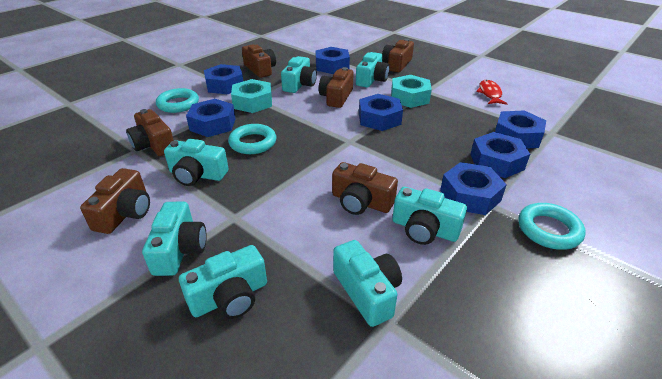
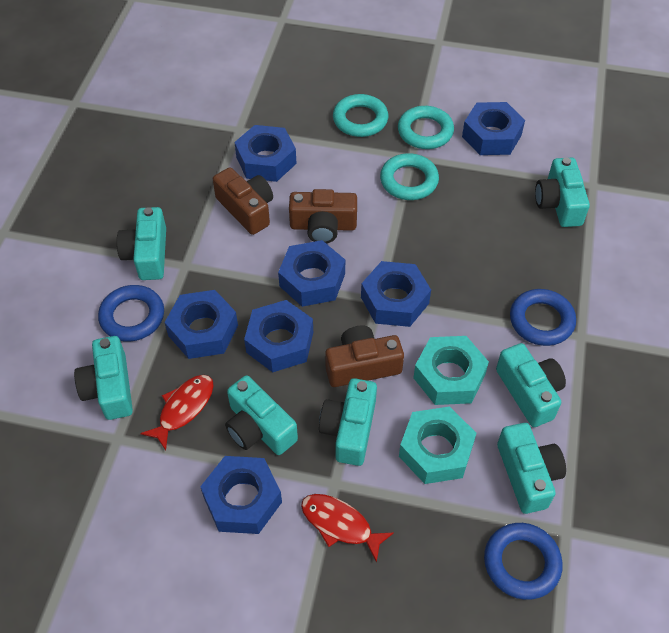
blue ring: 0 -> 3
brown camera: 6 -> 3
red fish: 1 -> 2

